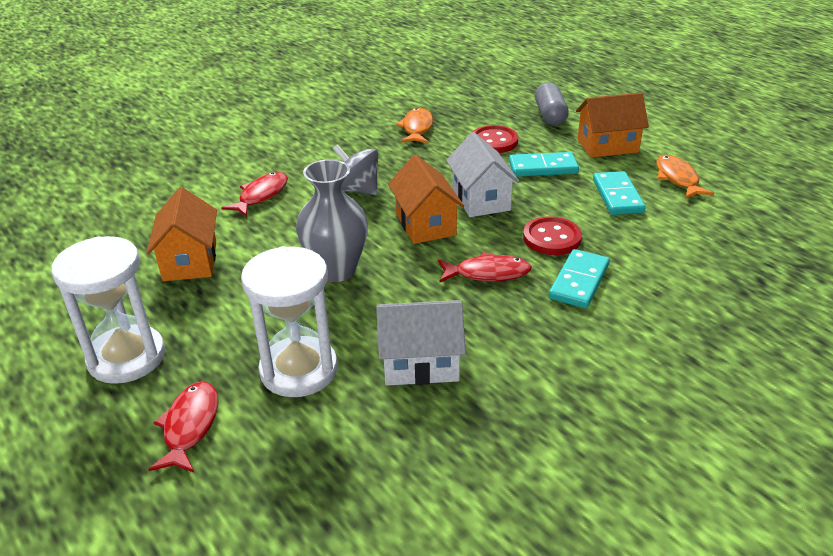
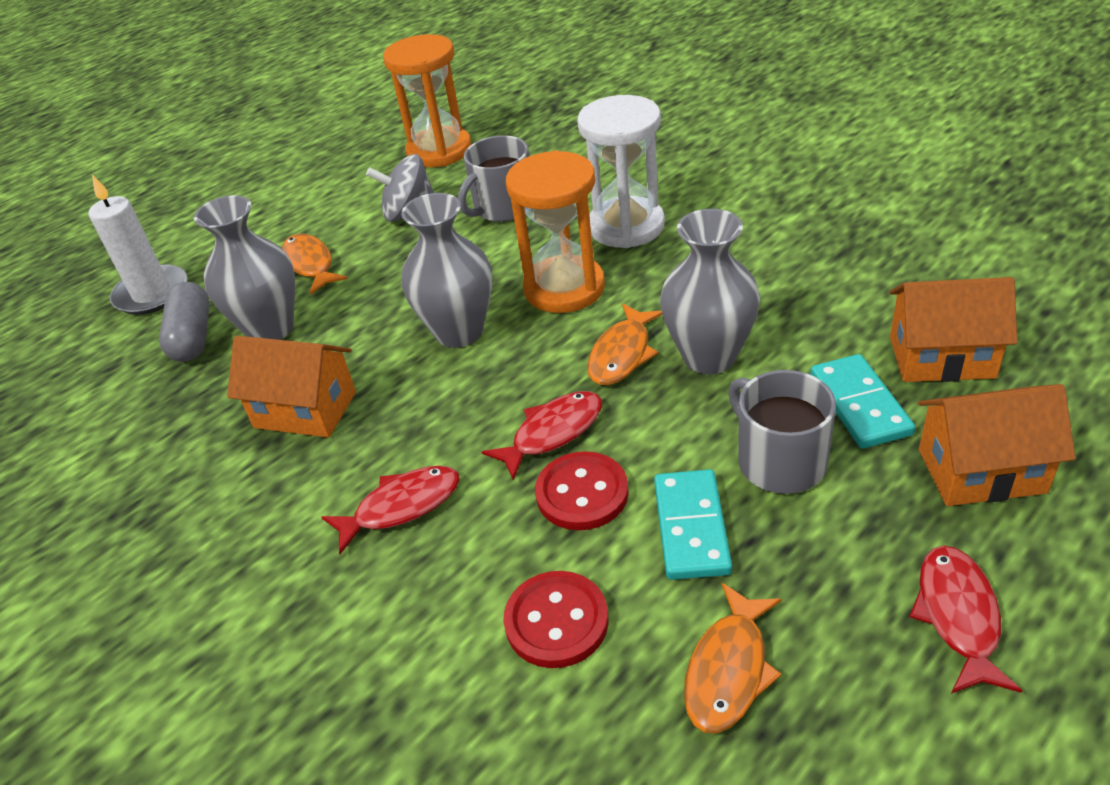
grey mug: 0 -> 2
grey vase: 1 -> 3
orange fish: 2 -> 3
orange hourglass: 0 -> 2
turquoise domino: 3 -> 2
white candle: 0 -> 1
white hourglass: 2 -> 1
white house: 2 -> 0

